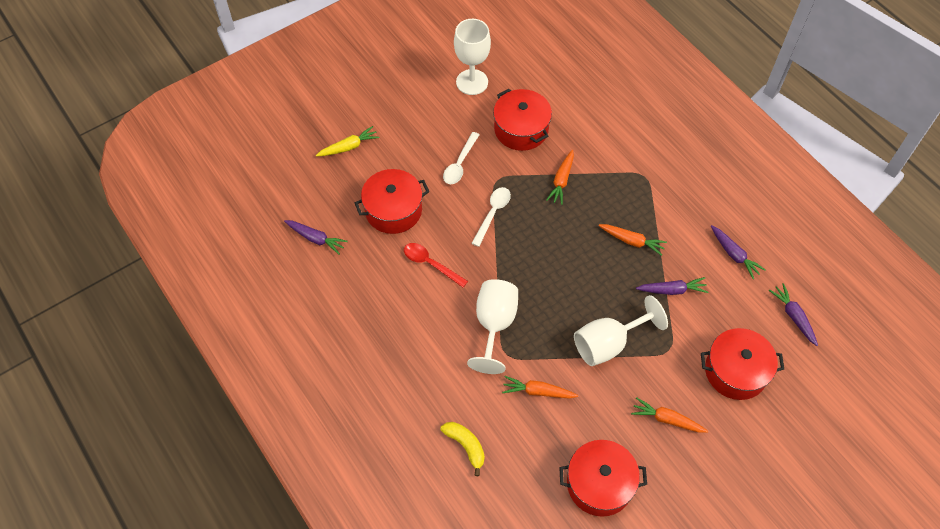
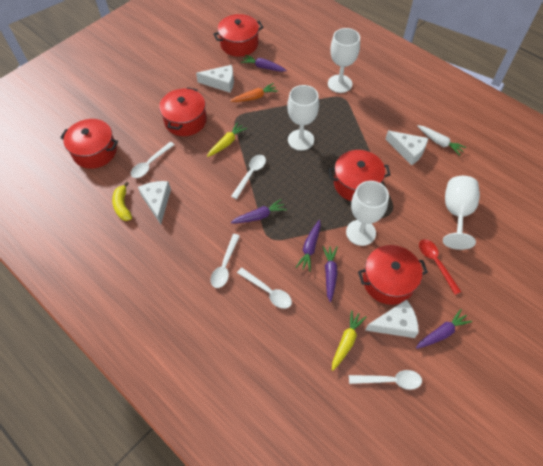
orange carrot: 4 -> 1
purple carrot: 4 -> 5
red pot: 4 -> 5
white carrot: 0 -> 1
white cheese: 0 -> 4
white goblet: 3 -> 4
white spoon: 2 -> 5
yellow carrot: 1 -> 2

